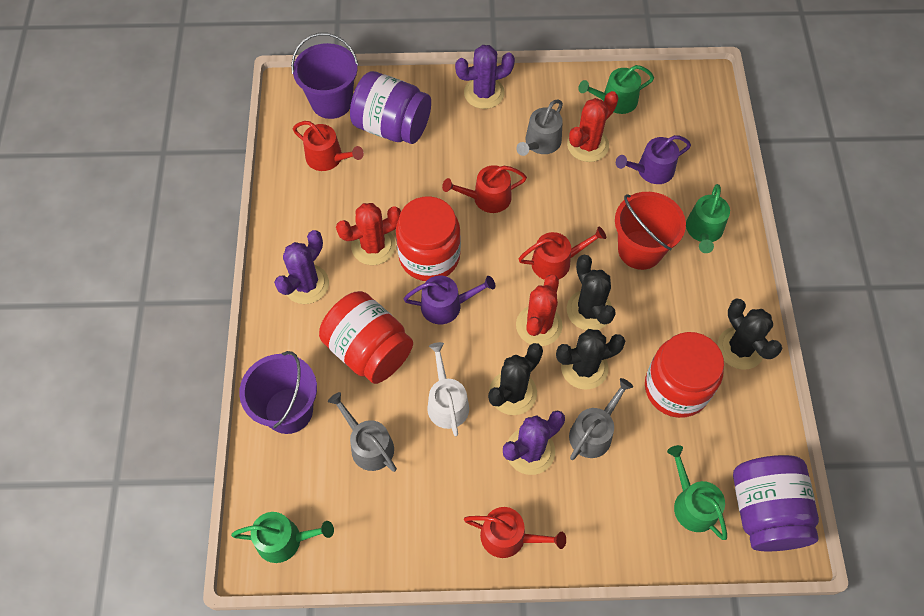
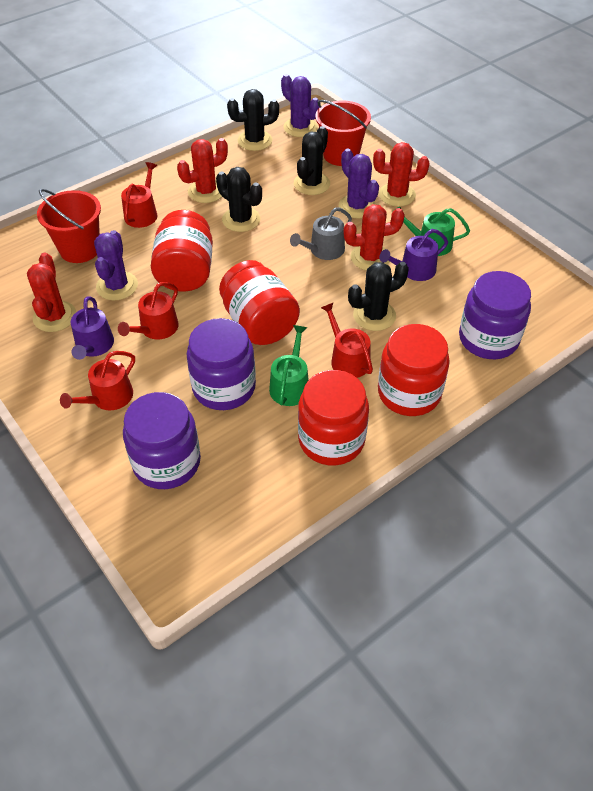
green watering can: 4 -> 2
grey watering can: 3 -> 1
purple bucket: 2 -> 0
purple jar: 2 -> 3
red bucket: 1 -> 2
red cactus: 3 -> 4
red jar: 3 -> 4
white watering can: 1 -> 0

